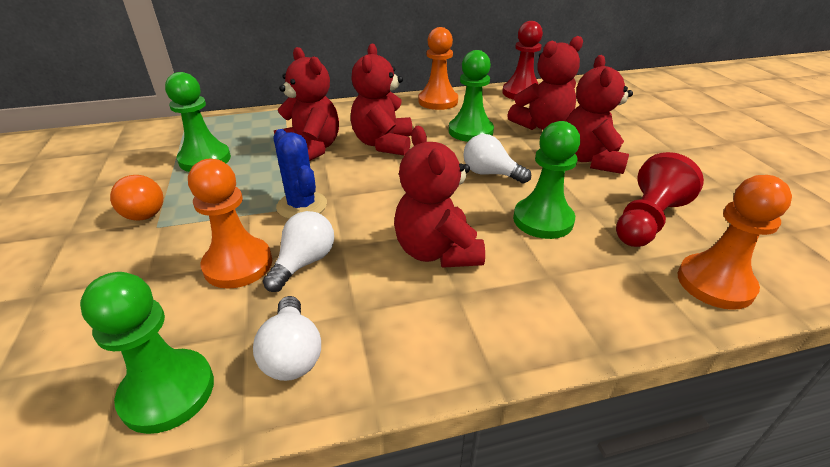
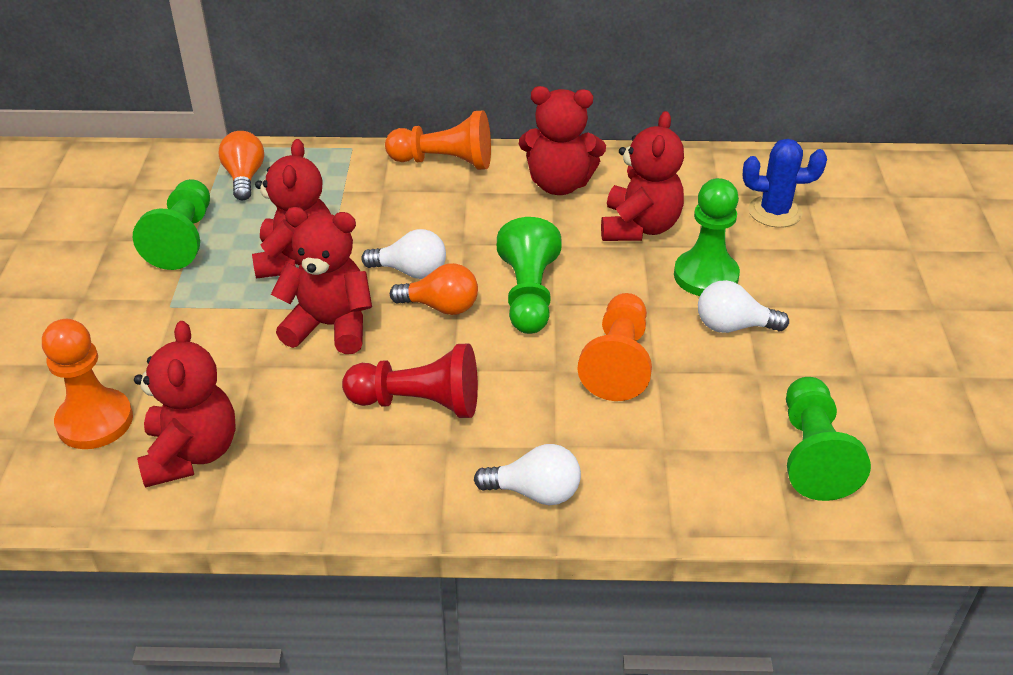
orange light bulb: 1 -> 2
red pawn: 2 -> 1

